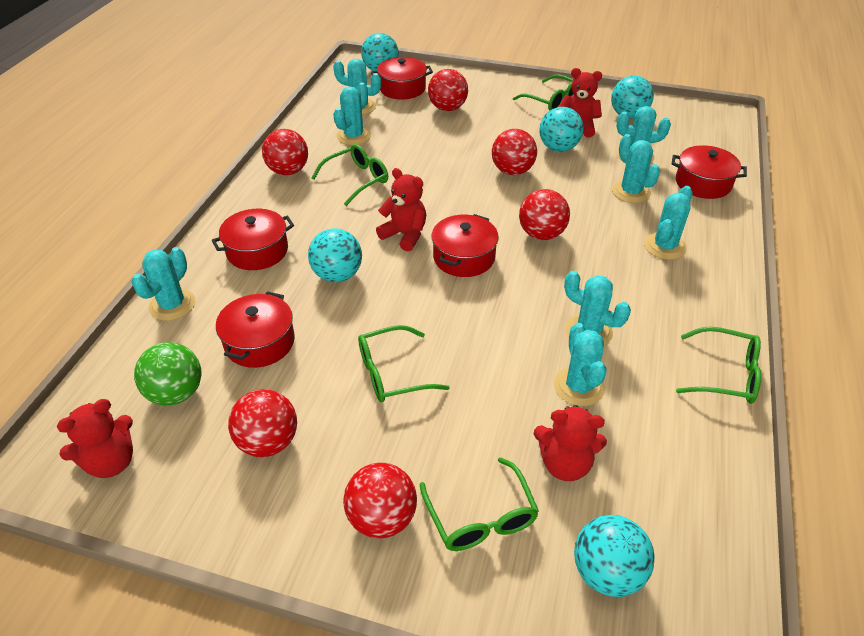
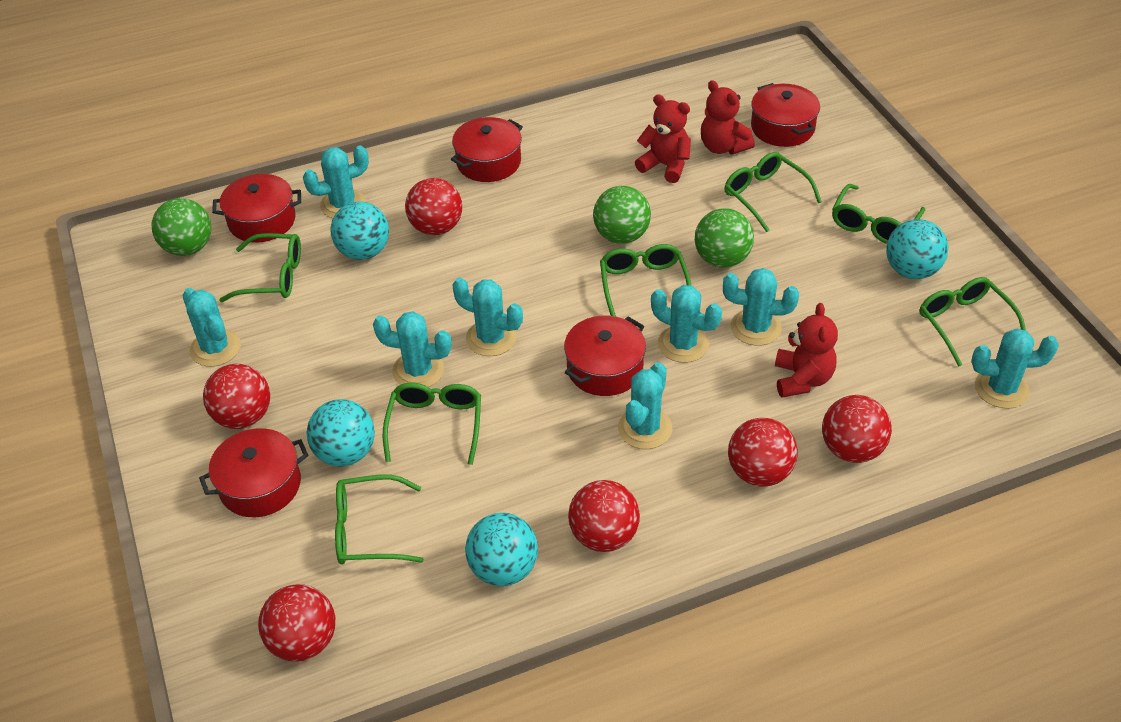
green ball: 1 -> 3
green glasses: 5 -> 7
red teddy bear: 4 -> 3
turquoise ball: 5 -> 4

